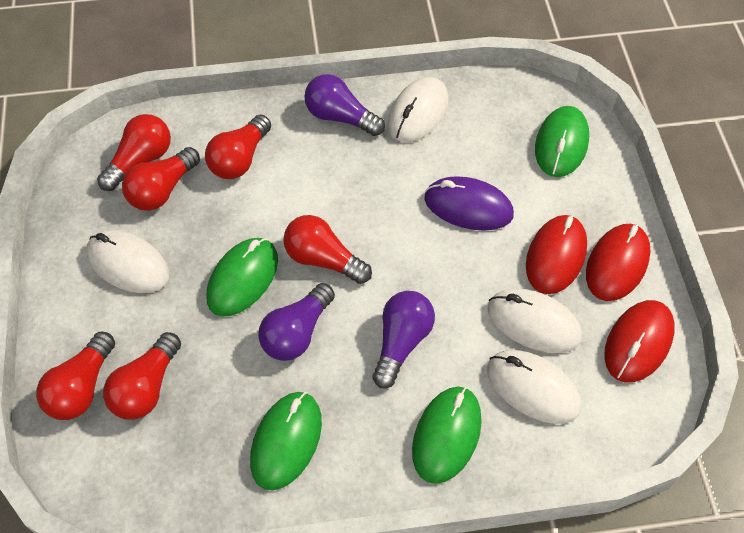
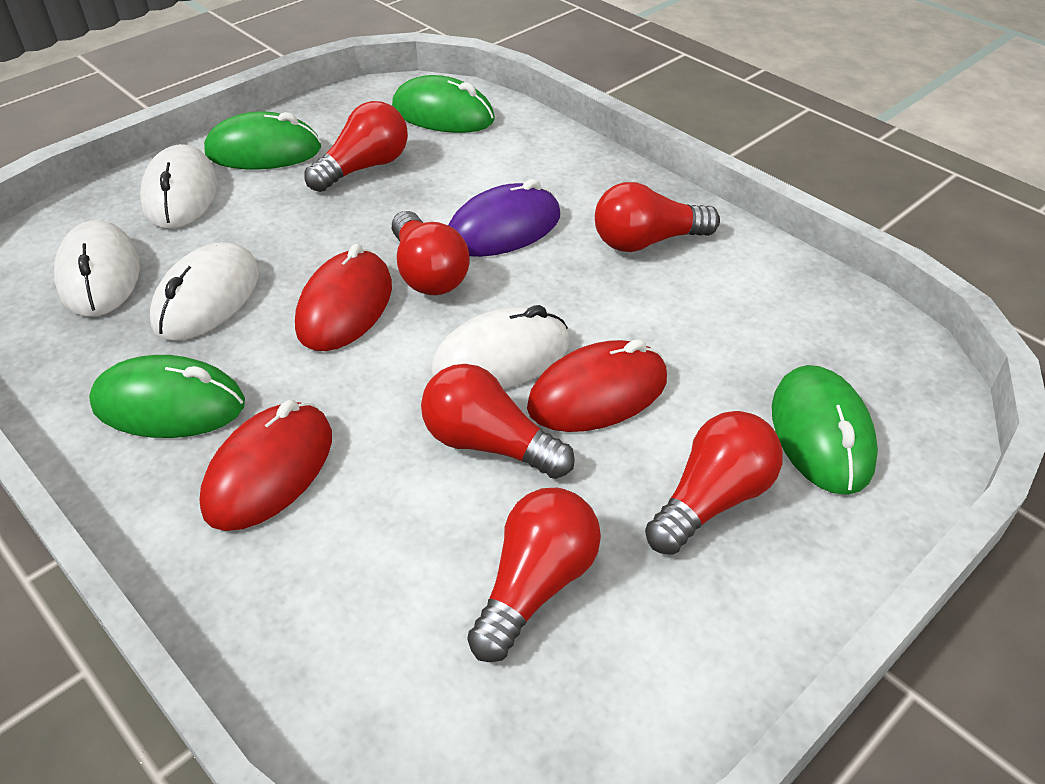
purple light bulb: 3 -> 0

